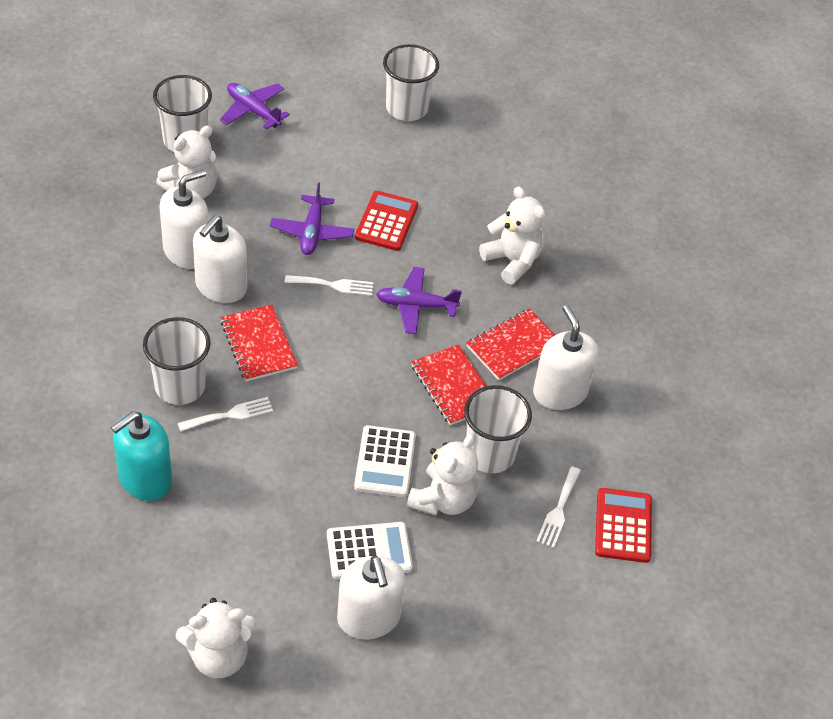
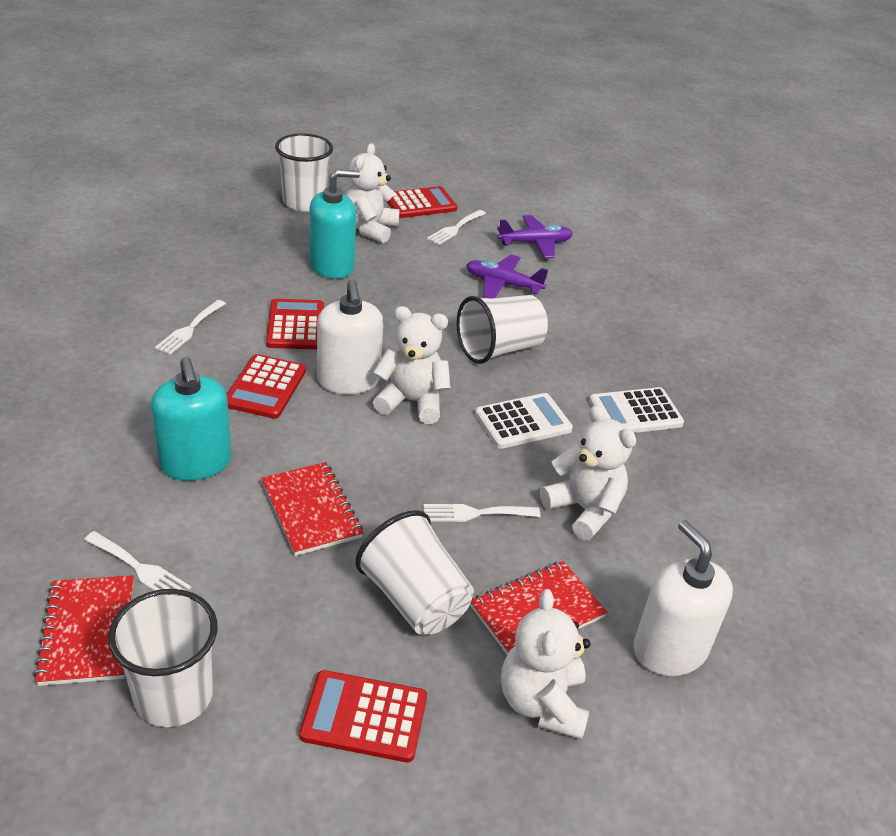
purple plane: 3 -> 2
red calculator: 2 -> 4
turquoise soap dispenser: 1 -> 2
white fork: 3 -> 4
white soap dispenser: 4 -> 2

